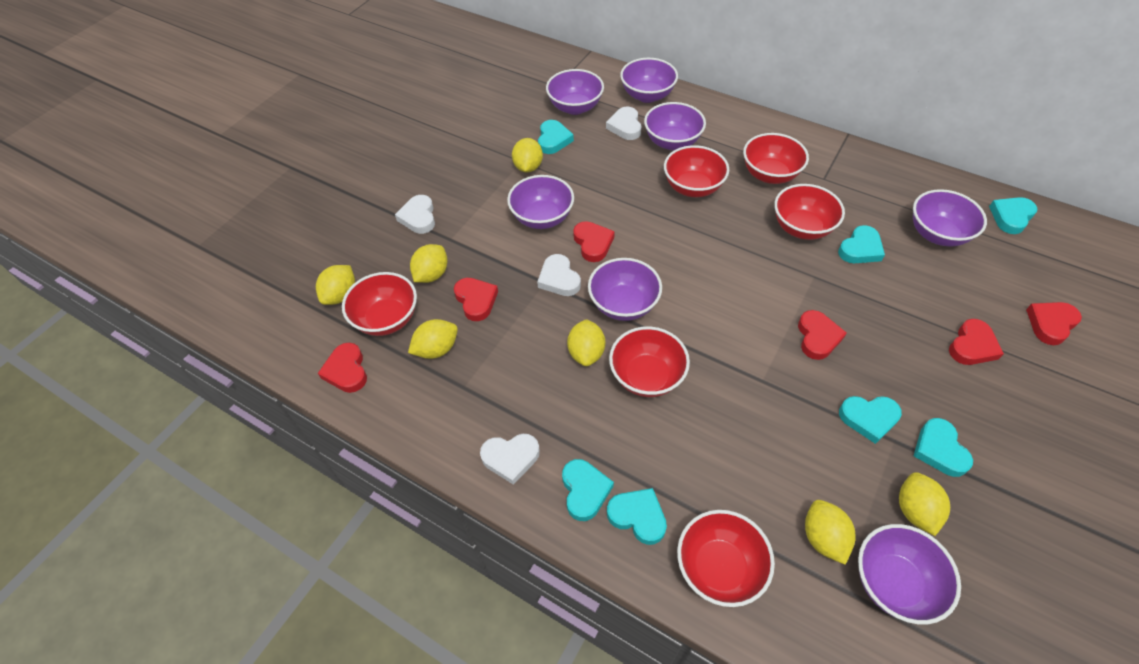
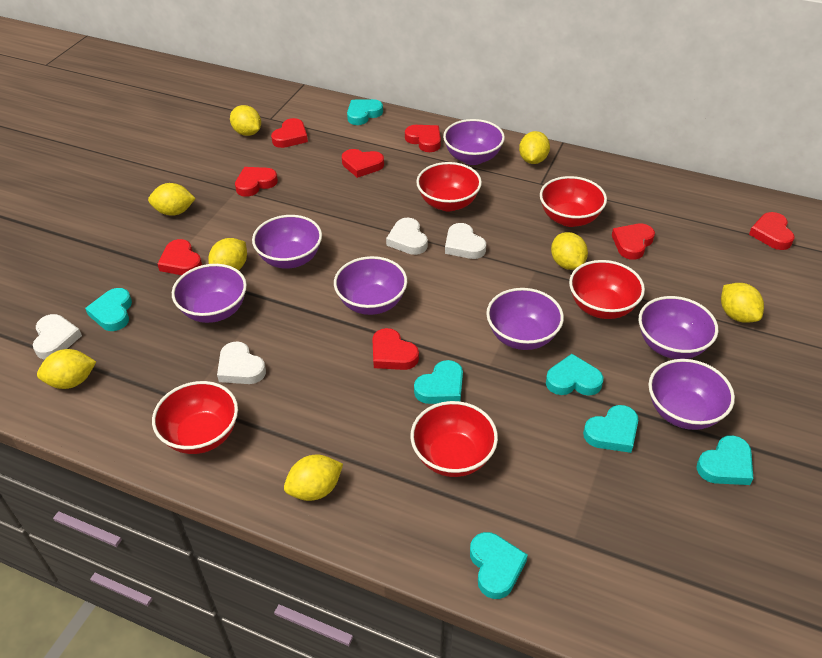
red bowl: 6 -> 5
red heart: 6 -> 8
yellow lemon: 7 -> 8

